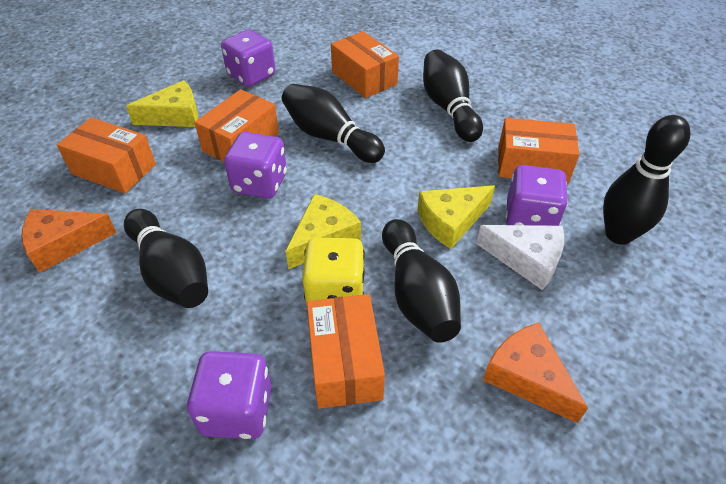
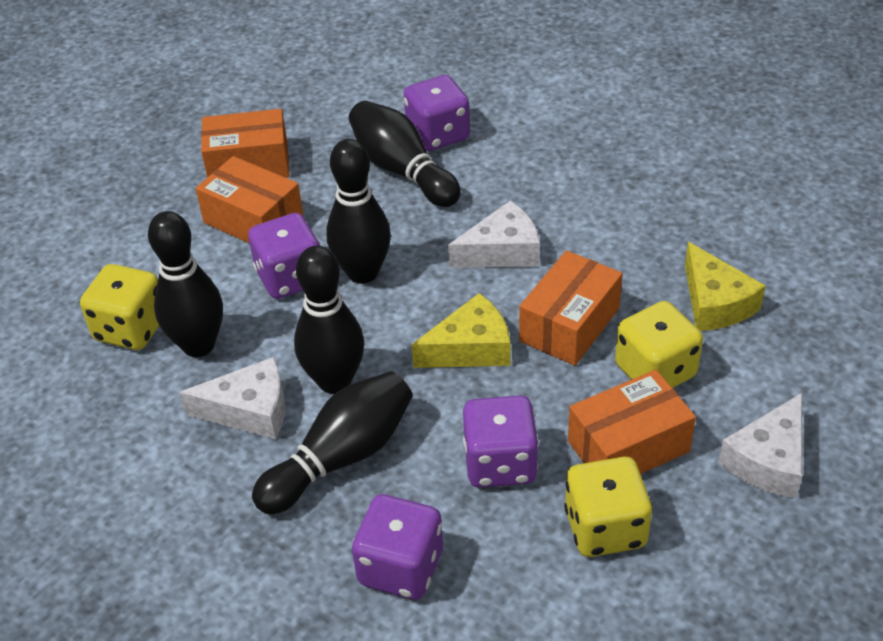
orange box: 5 -> 4
orange cheese: 2 -> 0
white cheese: 1 -> 3
yellow cheese: 3 -> 2
yellow dice: 1 -> 3

